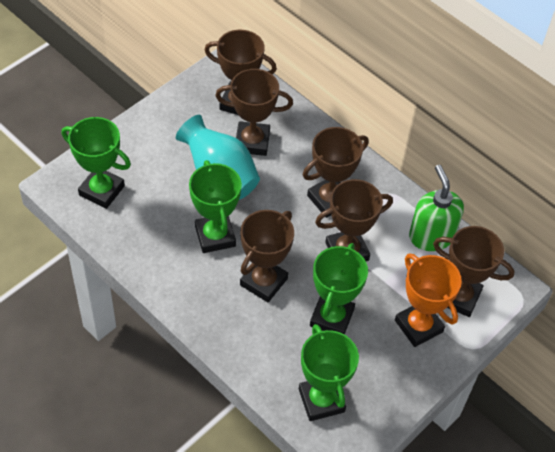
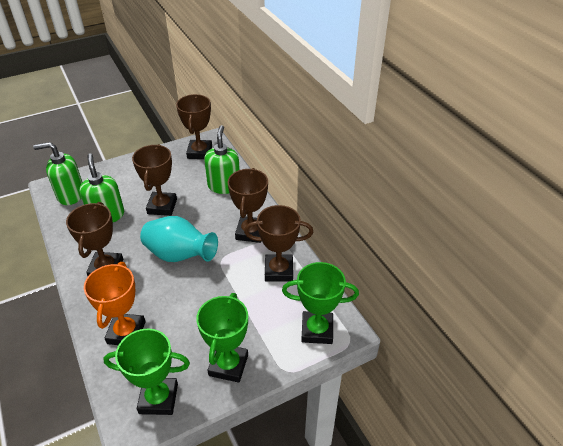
brown trophy: 6 -> 5
green soap dispenser: 1 -> 3
green trophy: 4 -> 3

